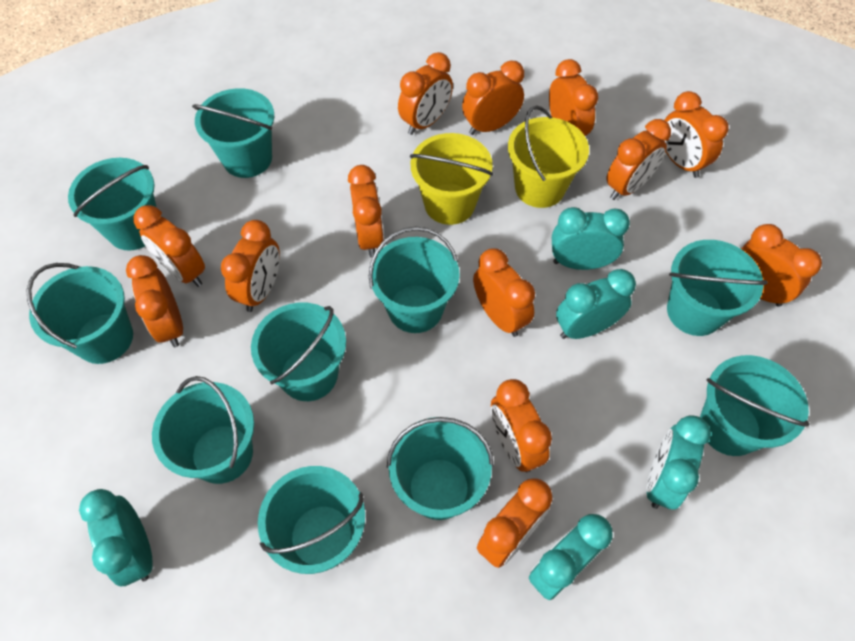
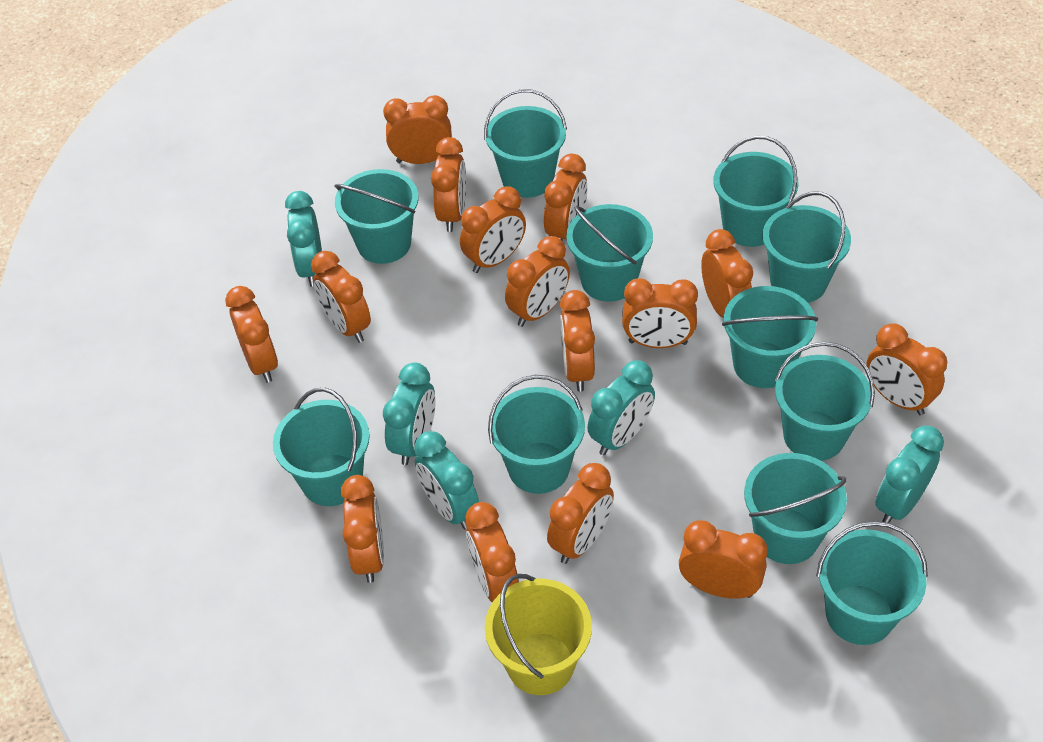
orange clock: 13 -> 15
turquoise bucket: 10 -> 11
yellow bucket: 2 -> 1

